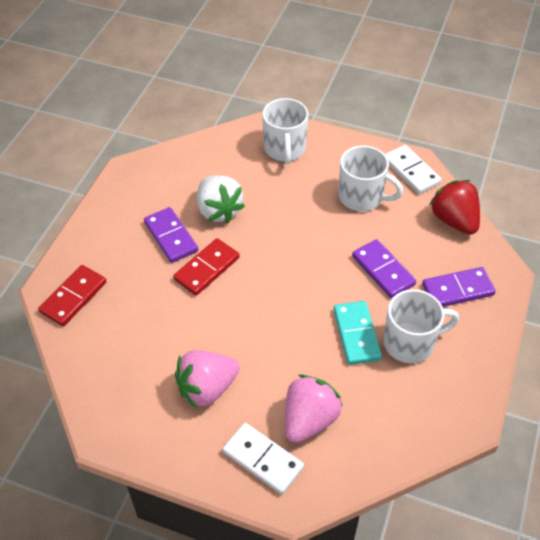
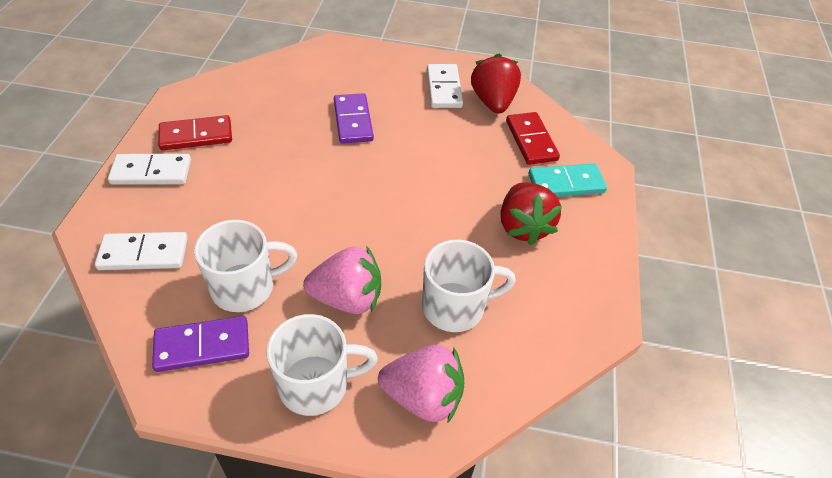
purple domino: 3 -> 2
red strawberry: 1 -> 2
white domino: 2 -> 3
white strawberry: 1 -> 0

